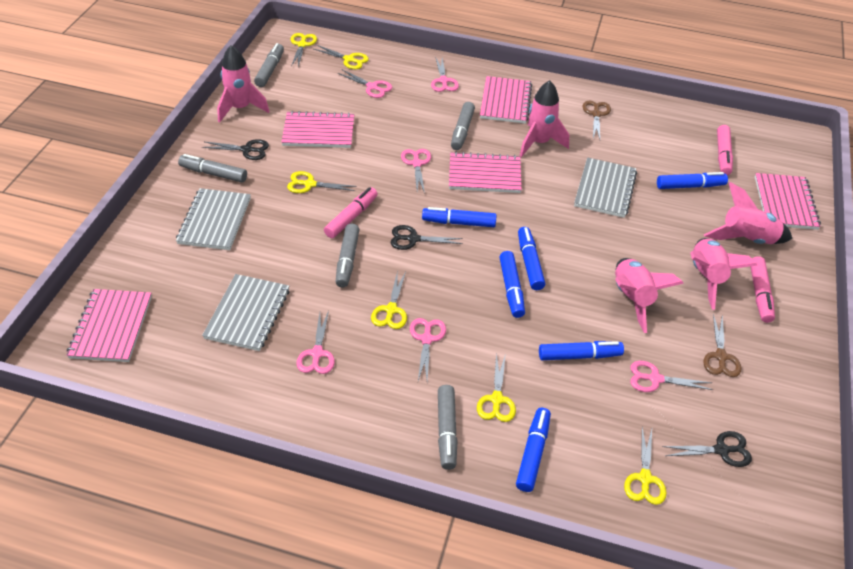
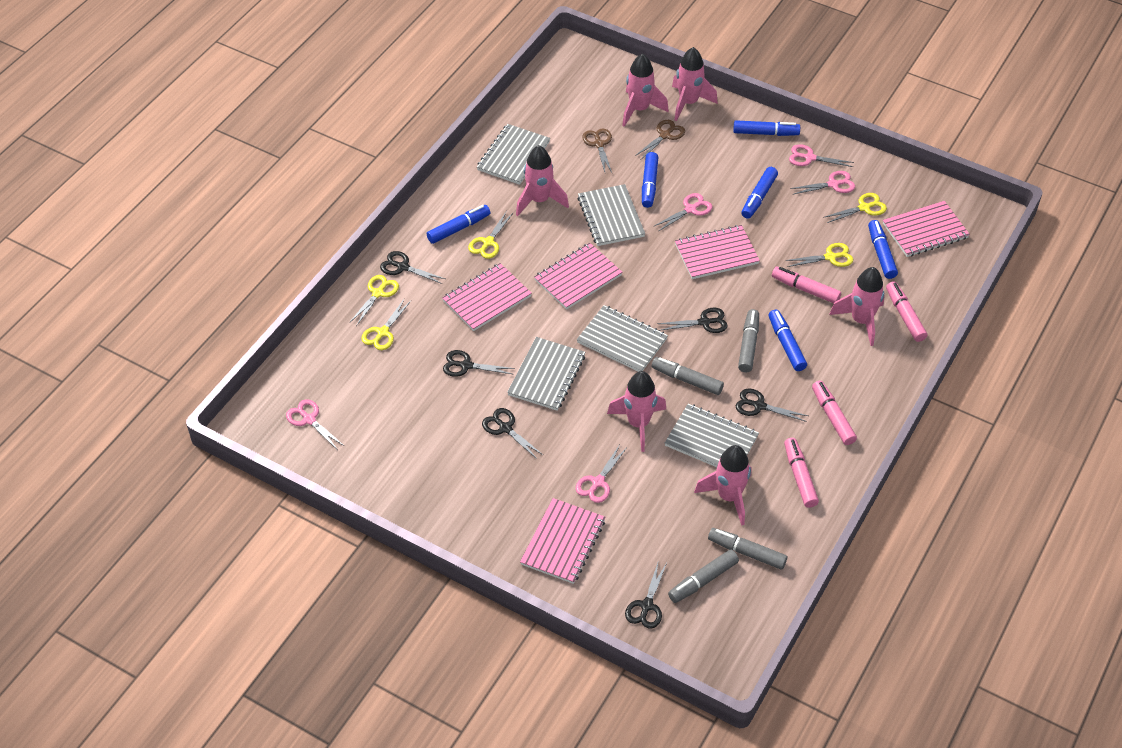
black scissors: 3 -> 6
grey marker: 5 -> 4
grey notebook: 3 -> 5
pink marker: 3 -> 4
pink rocket: 5 -> 6
pink scissors: 6 -> 5
yellow scissors: 6 -> 5

